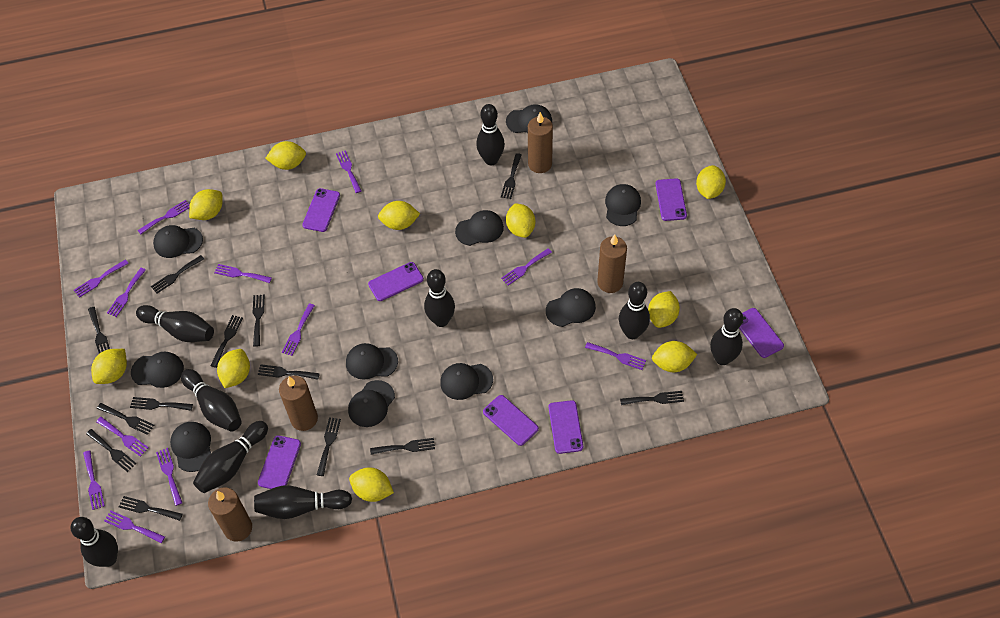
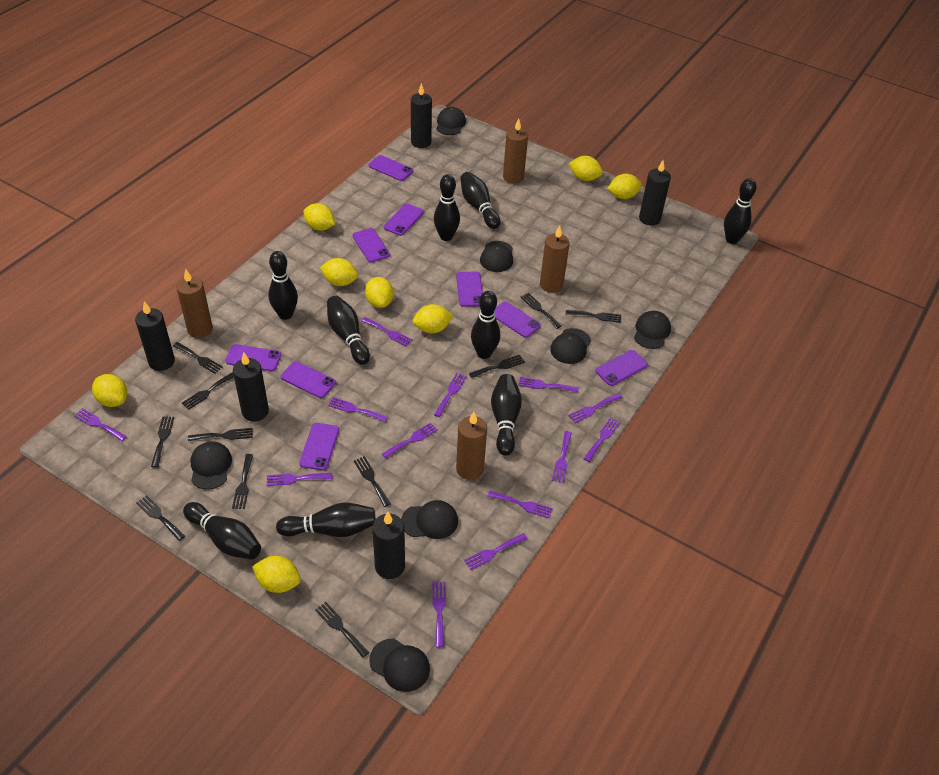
black candle: 0 -> 5
black cap: 10 -> 7
black fork: 13 -> 11
purple fork: 12 -> 13
purple phone: 7 -> 9
yellow lemon: 10 -> 8

